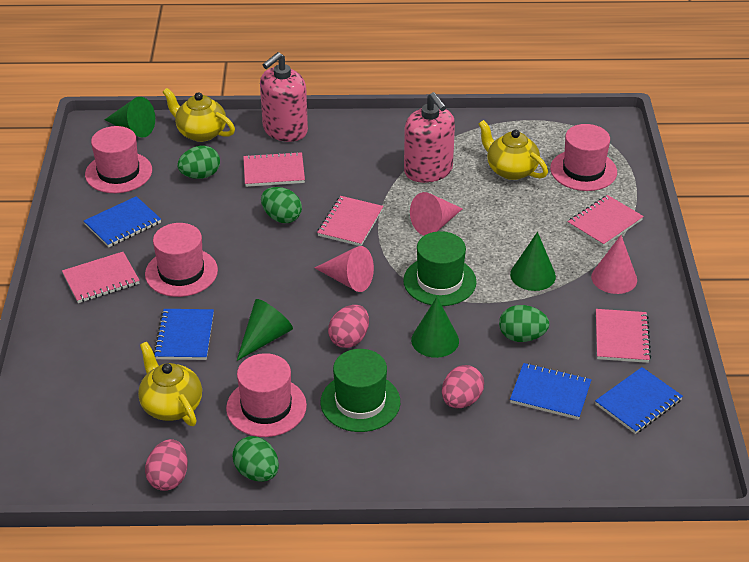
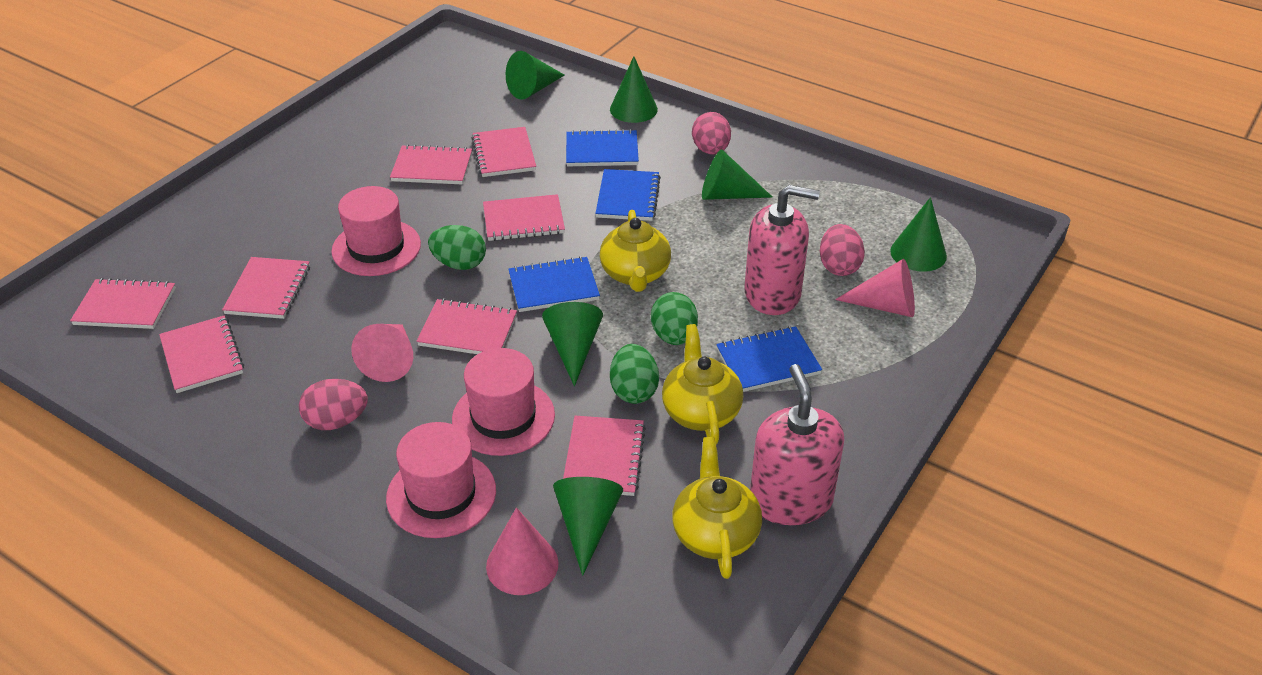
green cone: 4 -> 6
green egg: 4 -> 3
green hat: 2 -> 0
pink hat: 4 -> 3
pink notebook: 5 -> 8

